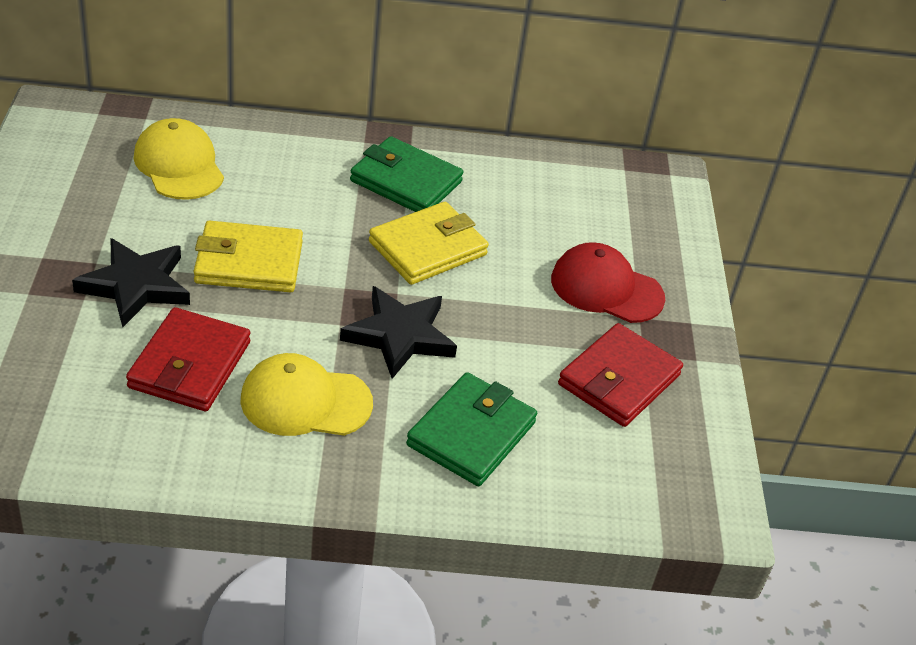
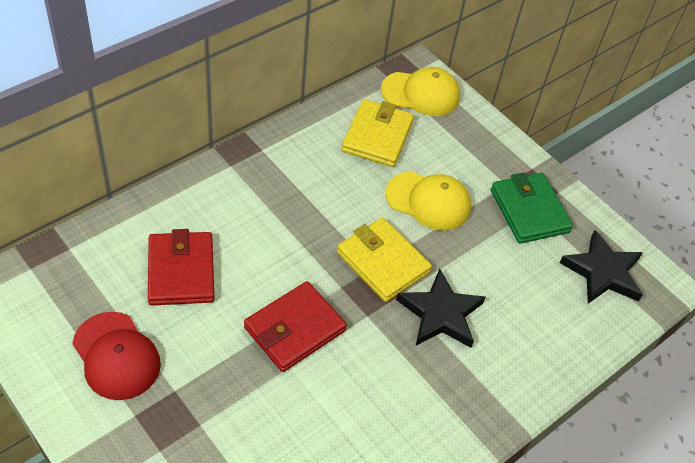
green wallet: 2 -> 1

